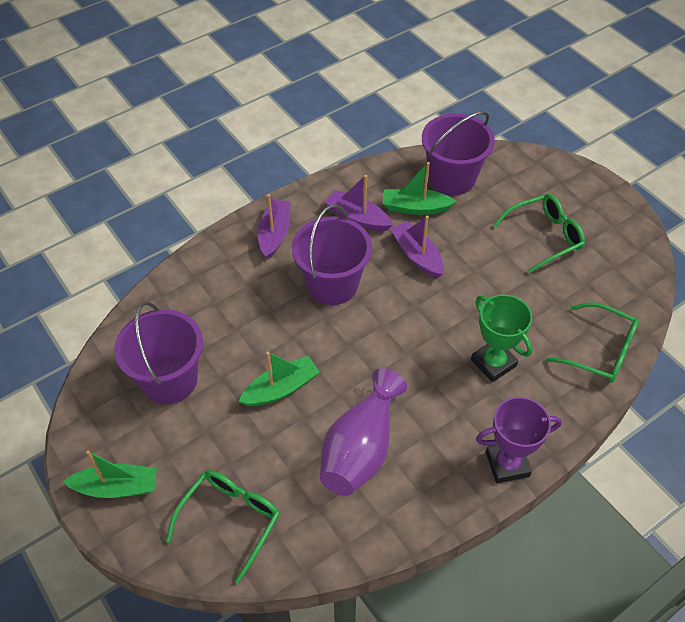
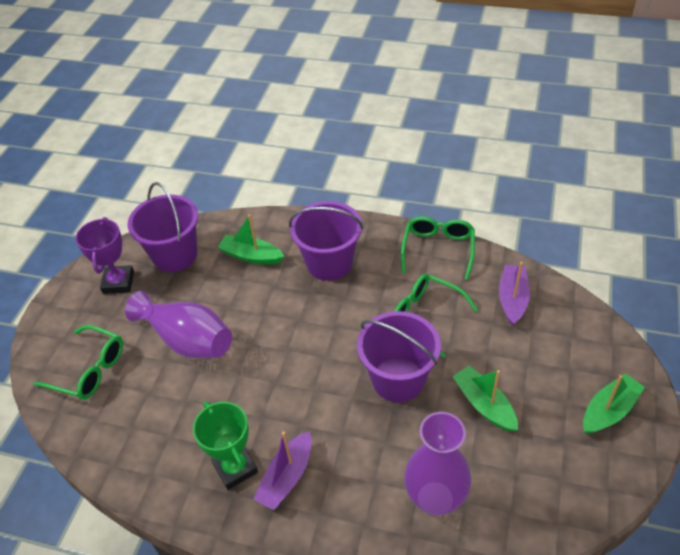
purple boat: 3 -> 2
purple vase: 1 -> 2

